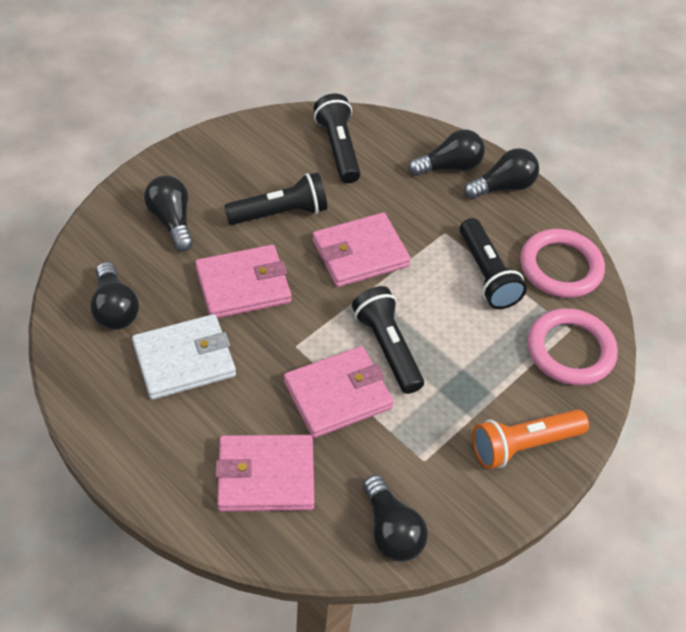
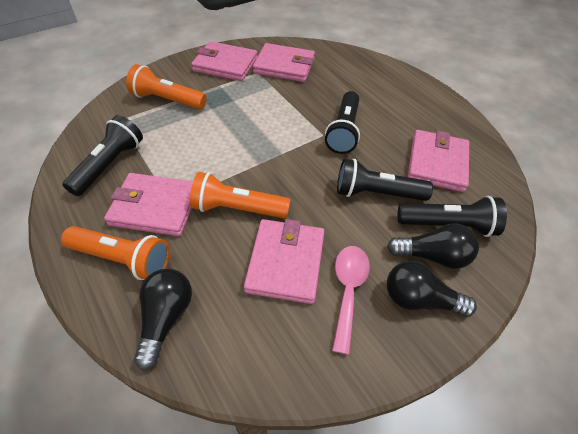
black light bulb: 5 -> 3
orange flashlight: 1 -> 3
pink ring: 2 -> 0
pink spoon: 0 -> 1
pink wallet: 4 -> 5
white wallet: 1 -> 0

